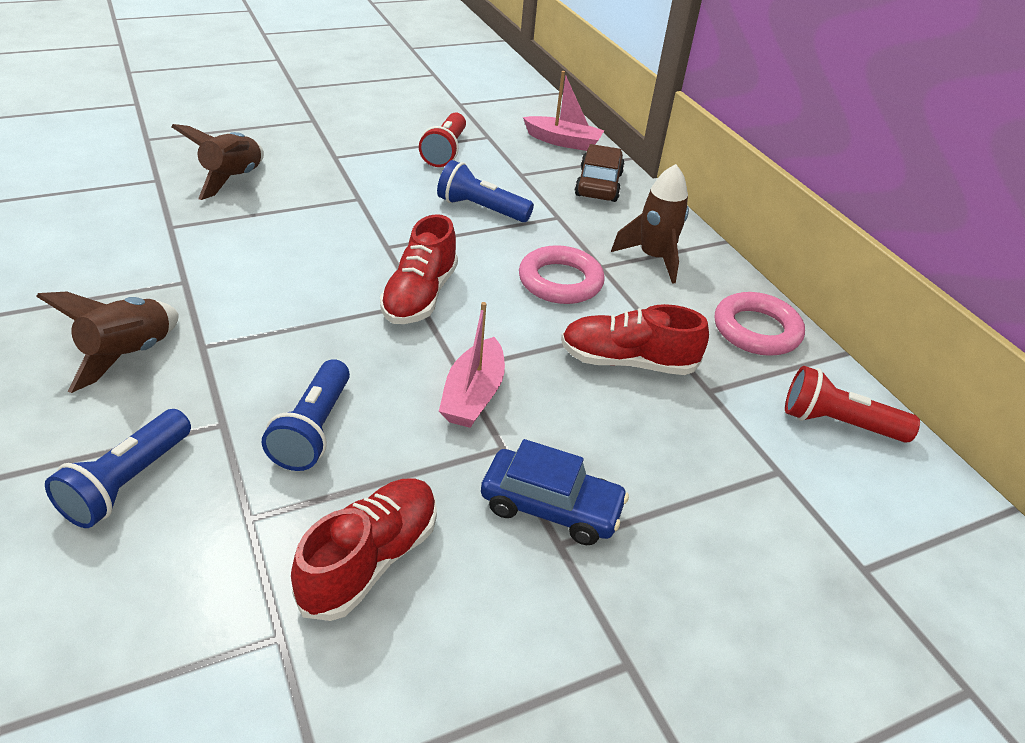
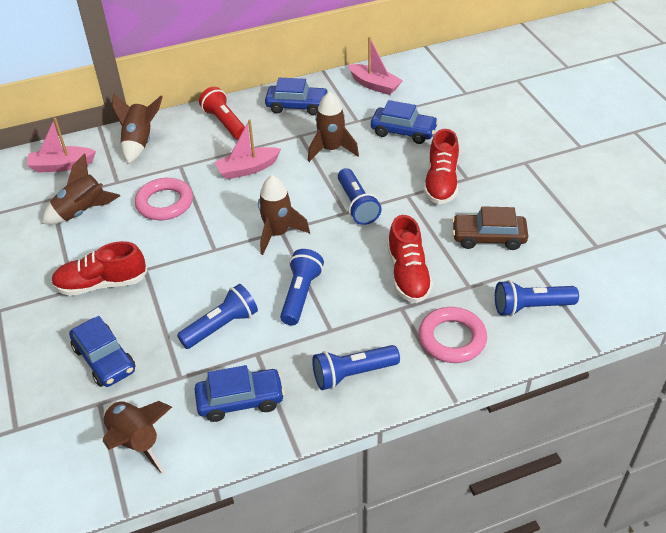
blue car: 1 -> 4
blue flashlight: 3 -> 5
brown rocket: 3 -> 5
pink boat: 2 -> 3
red flashlight: 2 -> 1

